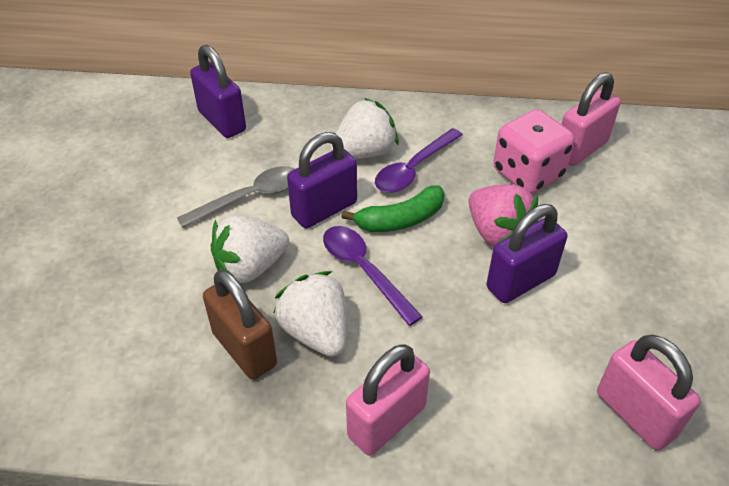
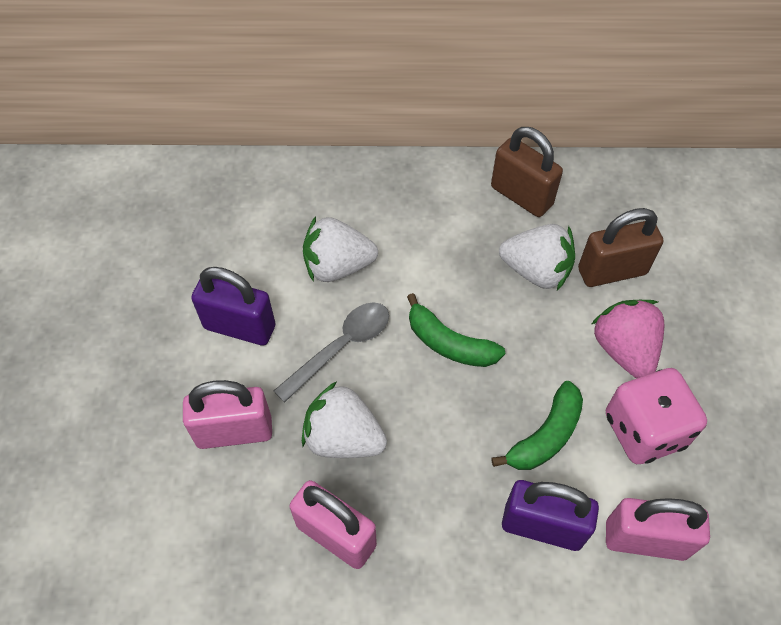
brown padlock: 1 -> 2
green banana: 1 -> 2
purple padlock: 3 -> 2
purple spoon: 2 -> 0

